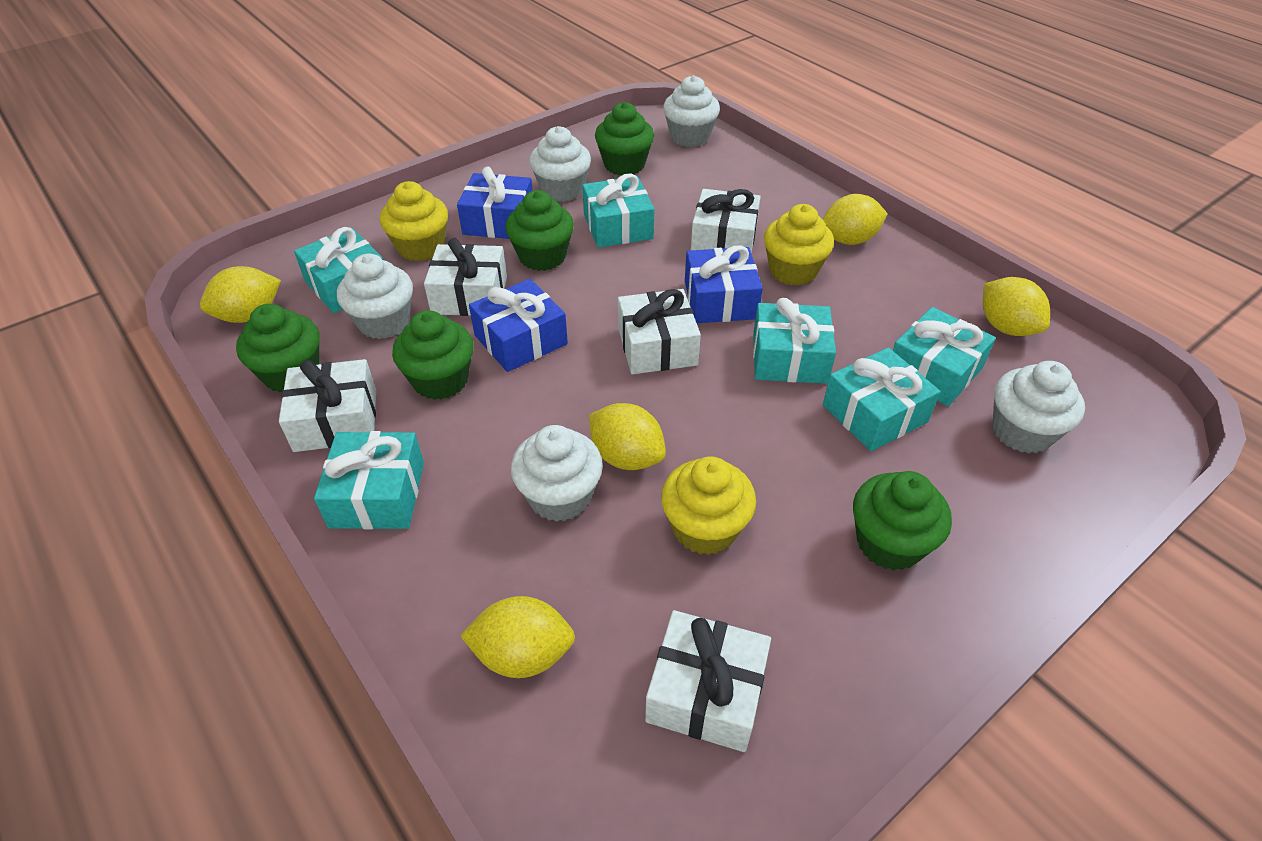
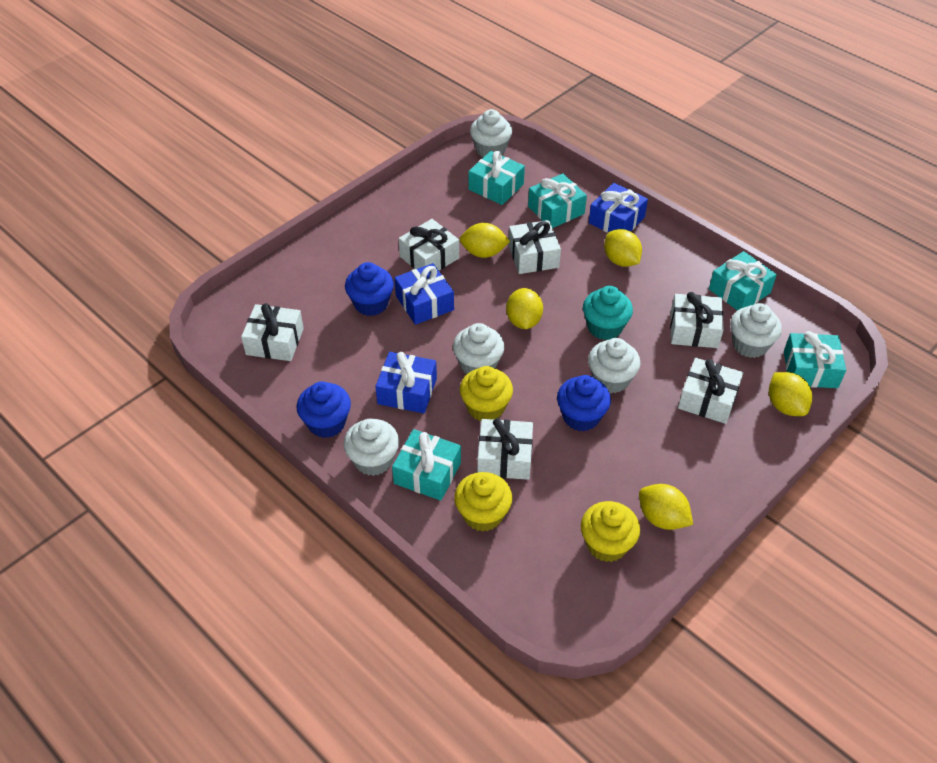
blue cupcake: 0 -> 3
green cupcake: 5 -> 0
turquoise cupcake: 0 -> 1
turquoise gift: 6 -> 5
white gift: 5 -> 6

